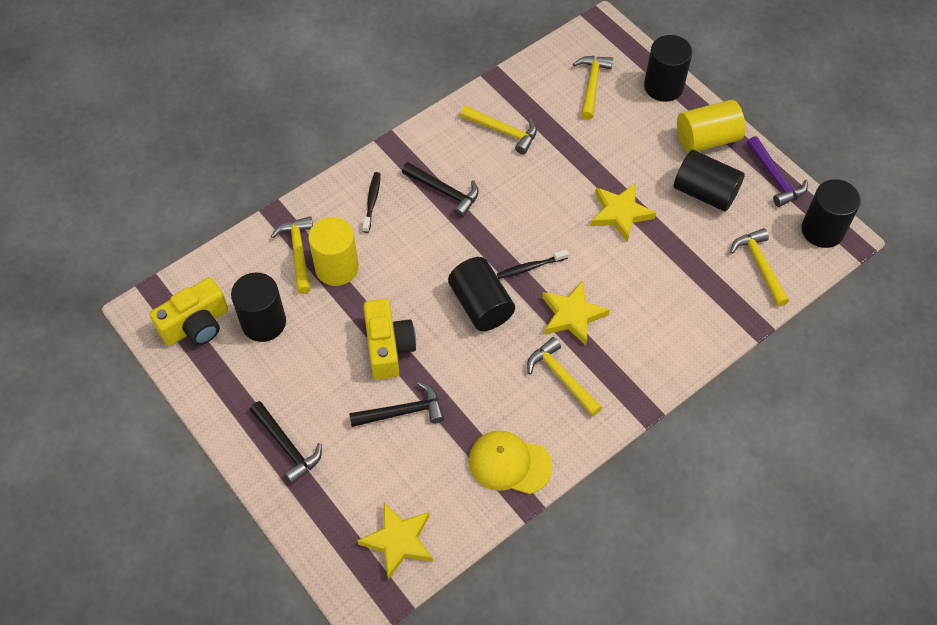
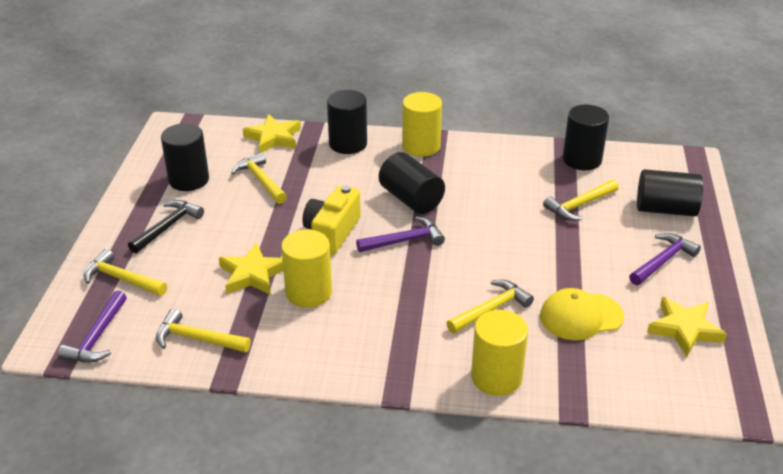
black hammer: 3 -> 1
black toothbrush: 2 -> 0
purple hammer: 1 -> 3
yellow camera: 2 -> 1
yellow cylinder: 2 -> 3

